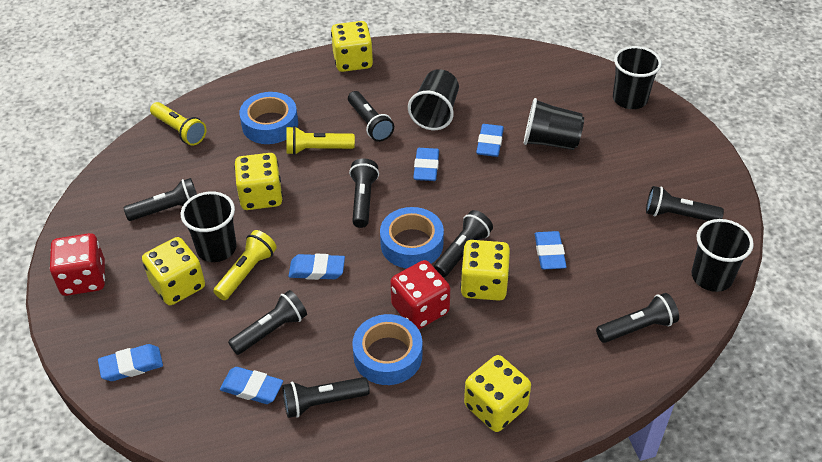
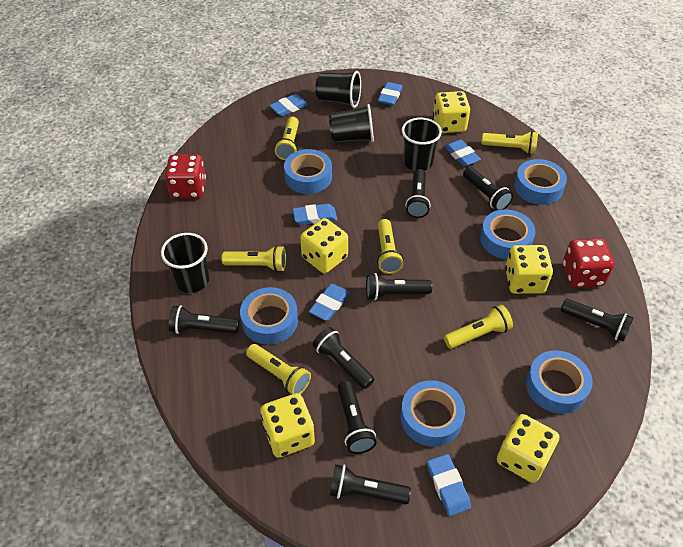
black cup: 5 -> 4
blue tape: 3 -> 6
yellow flashlight: 3 -> 6

